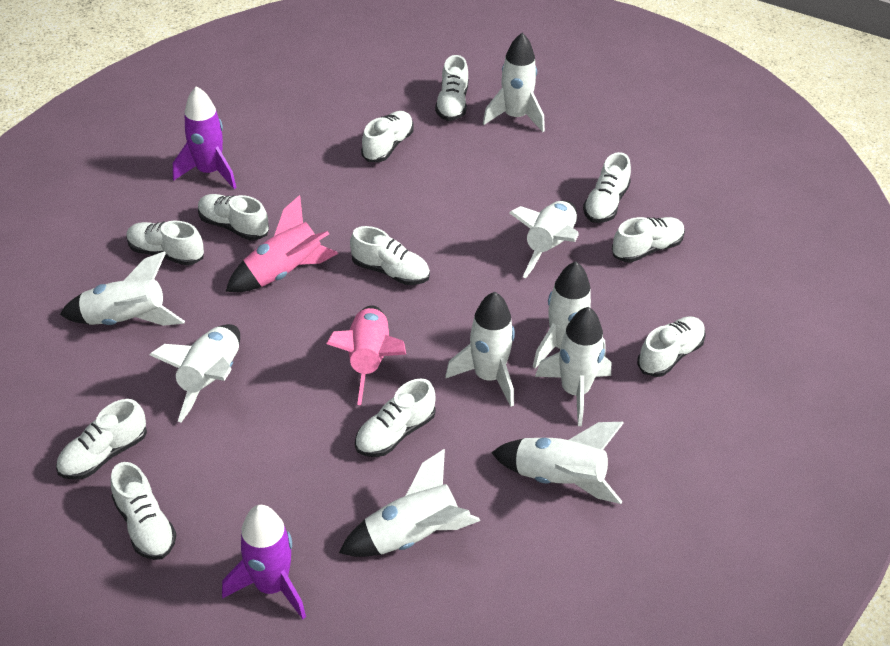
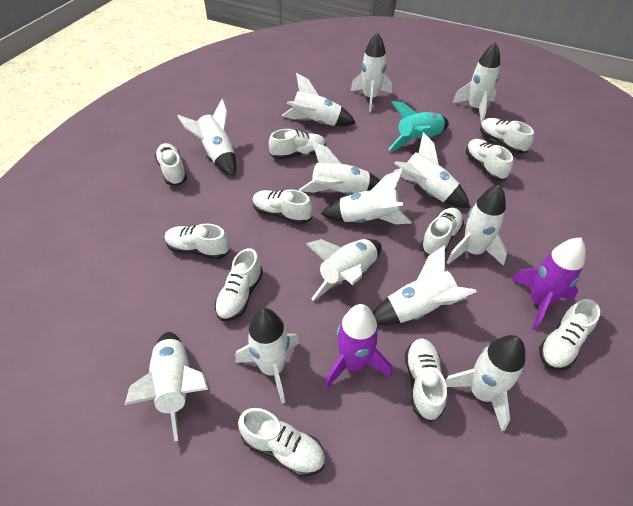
pink rocket: 2 -> 0
turquoise rocket: 0 -> 1
white rocket: 9 -> 13

